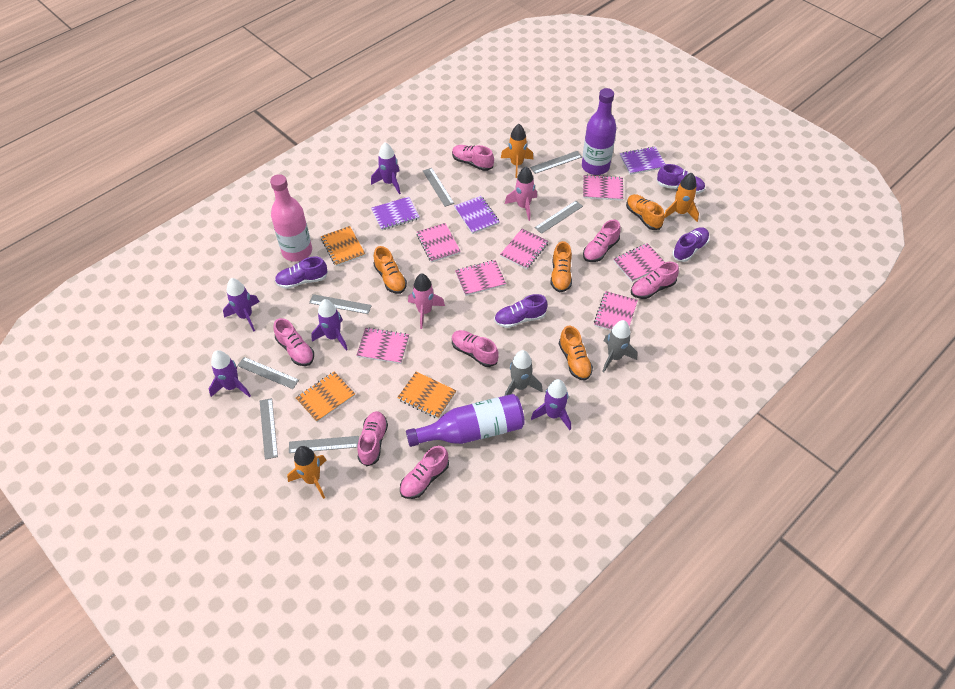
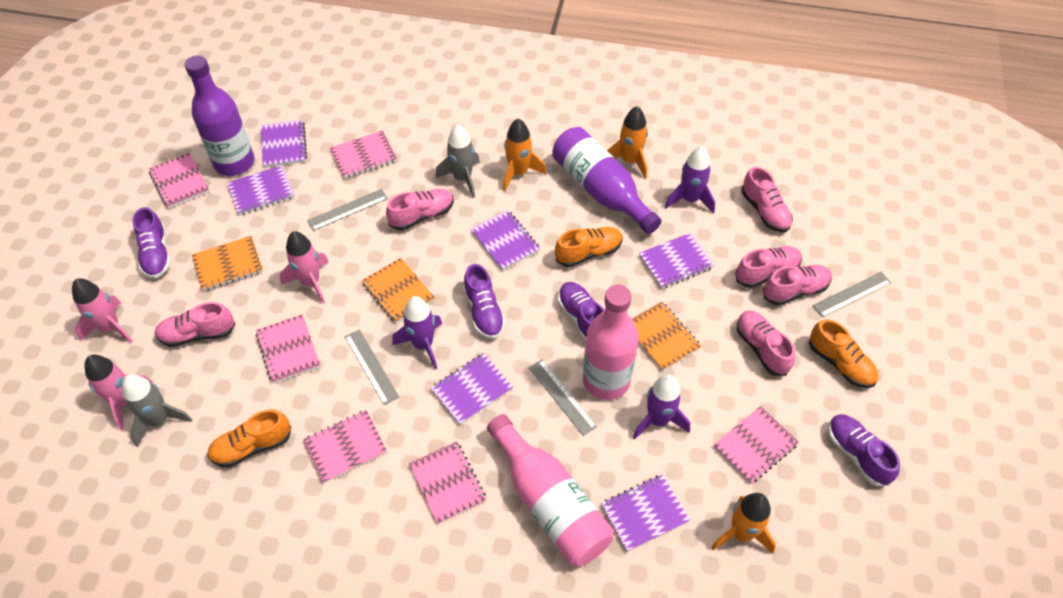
grey ruler: 7 -> 4
orange shoe: 4 -> 3
pink bottle: 1 -> 2
pink notebook: 7 -> 6
pink rocket: 2 -> 3
pink shoe: 7 -> 6
purple notebook: 3 -> 6
purple rocket: 5 -> 3

